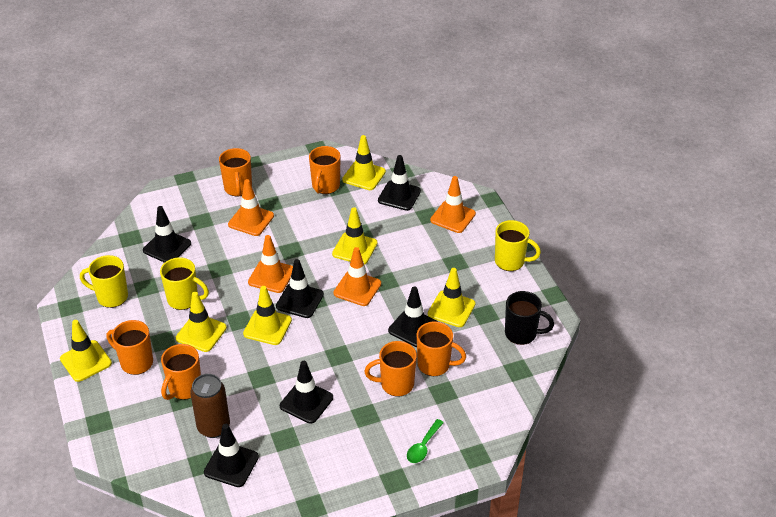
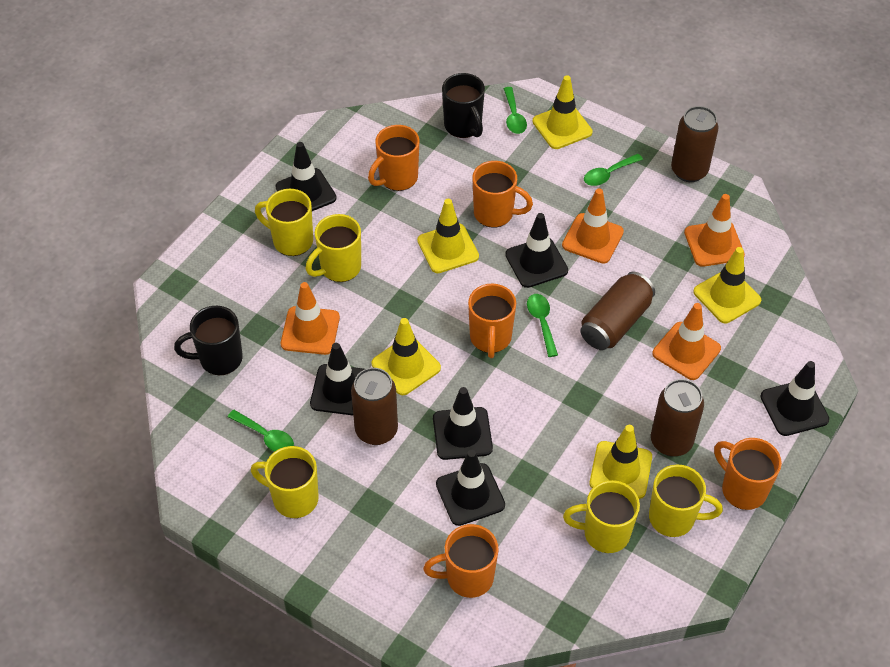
black mug: 1 -> 2
brown can: 1 -> 4
green spoon: 1 -> 4
orange mug: 6 -> 5
yellow mug: 3 -> 5
yellow traffic cone: 6 -> 5

